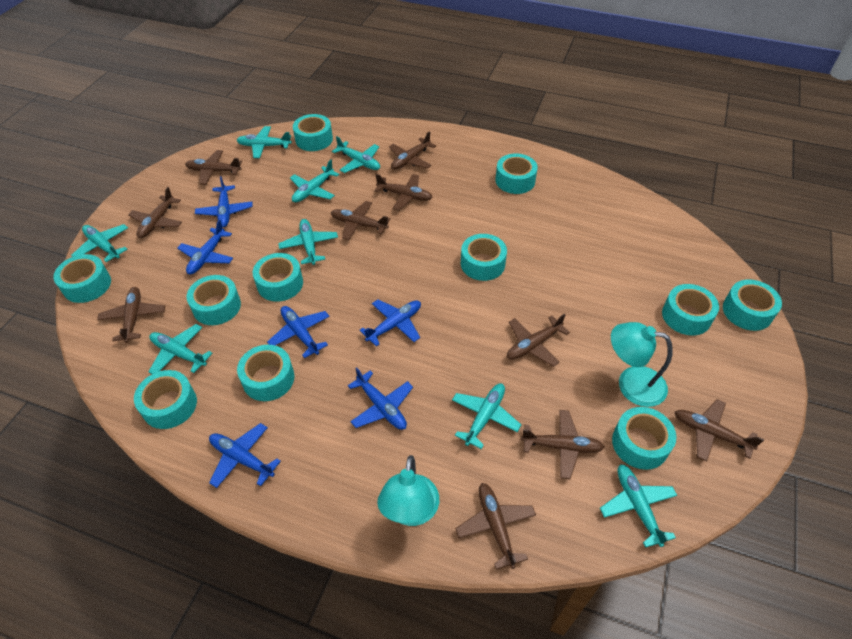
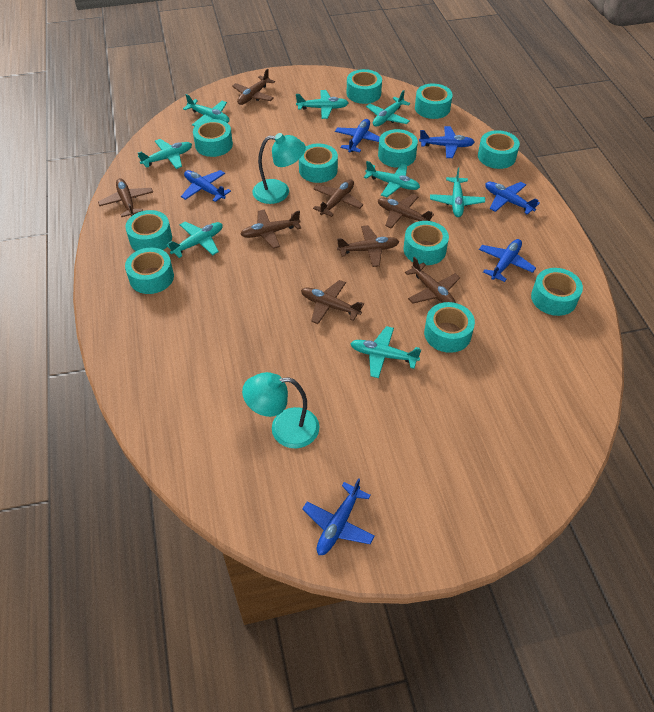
brown plane: 10 -> 8

